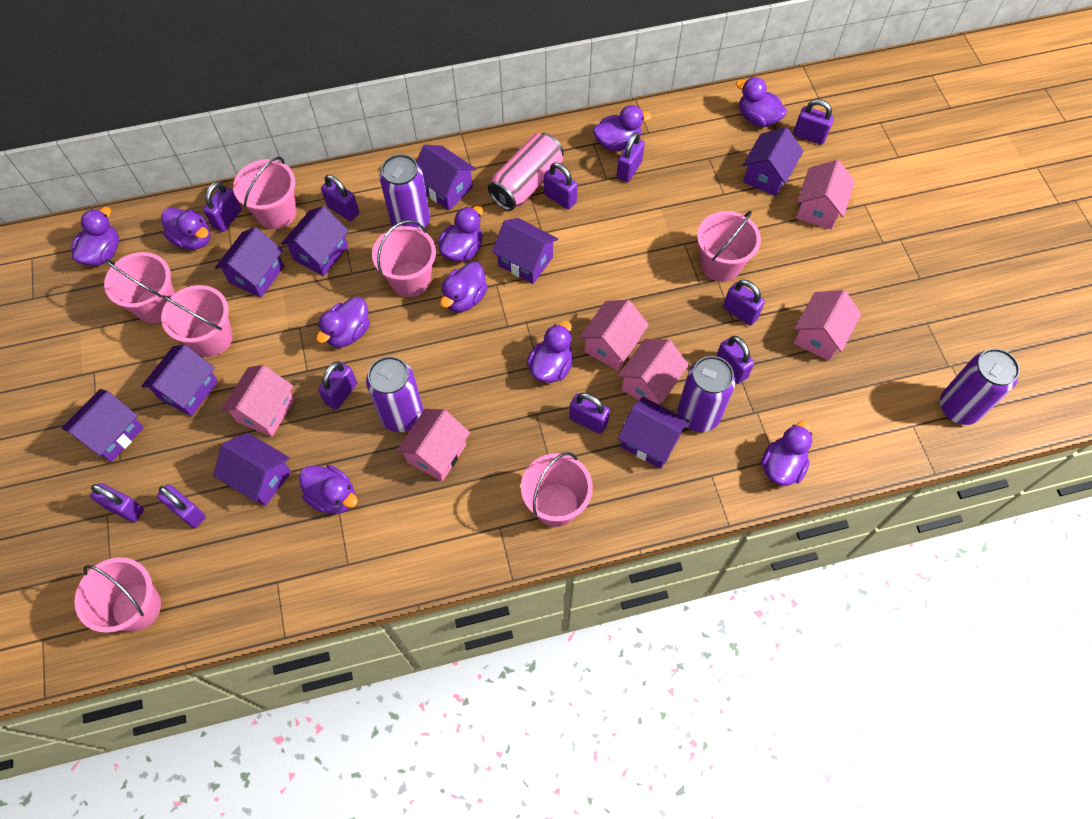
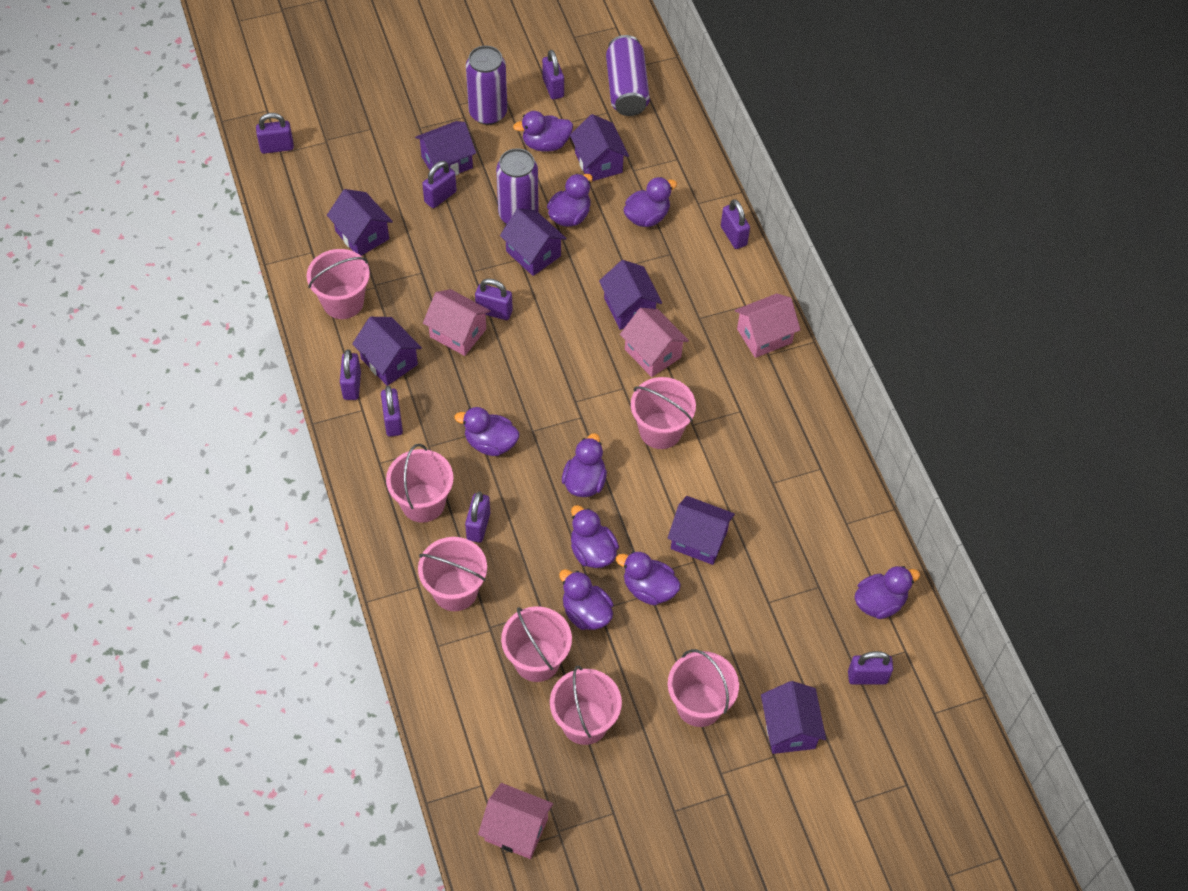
pink can: 1 -> 0
pink house: 6 -> 4
purple can: 4 -> 3
purple duck: 10 -> 9
purple house: 9 -> 8
purple padlock: 11 -> 9

